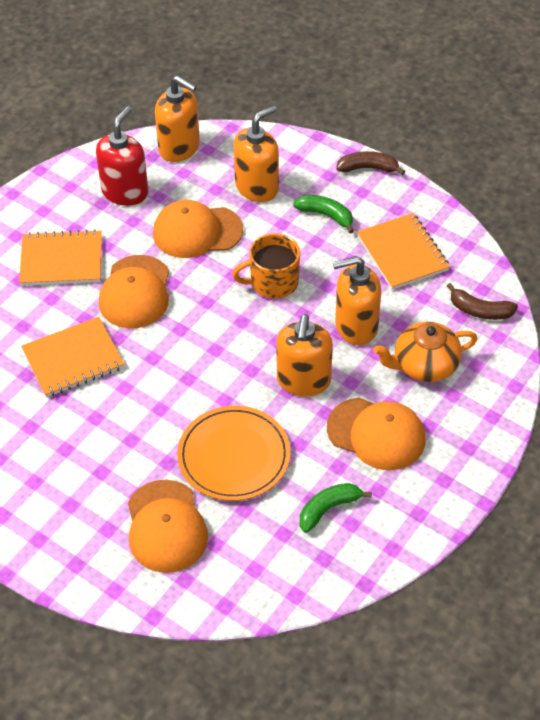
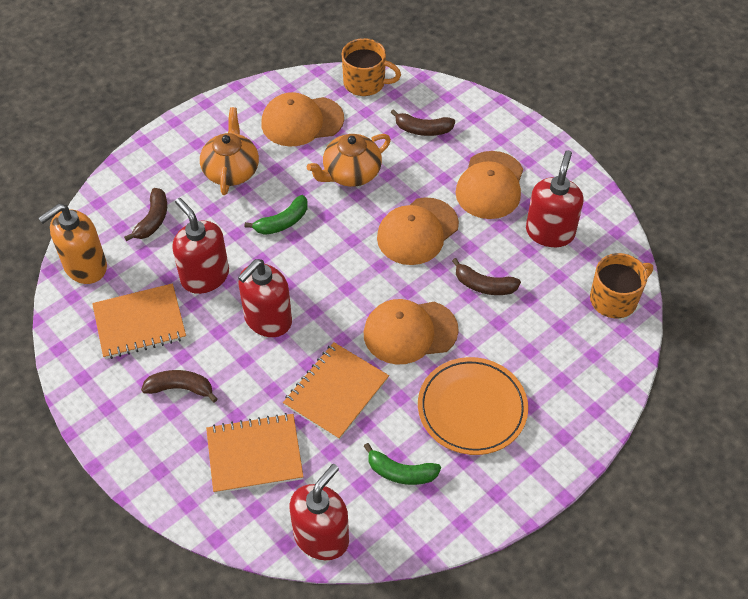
brown banana: 2 -> 4
orange mug: 1 -> 2
orange soap dispenser: 4 -> 1
orange teapot: 1 -> 2
red soap dispenser: 1 -> 4

